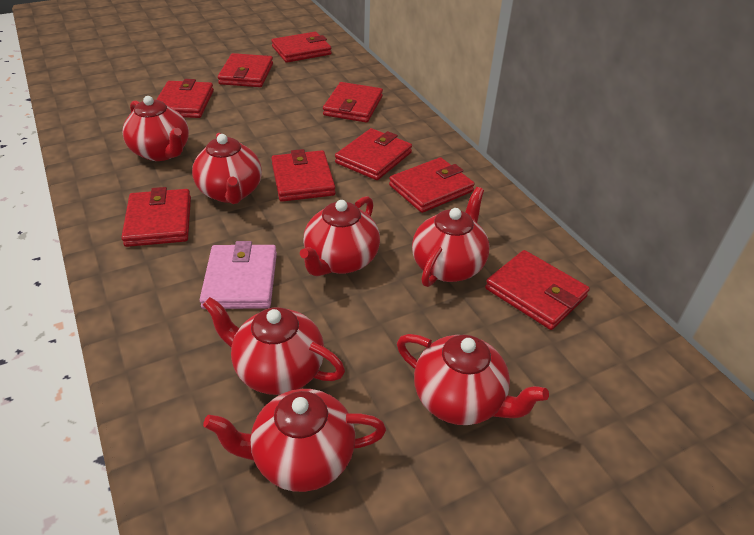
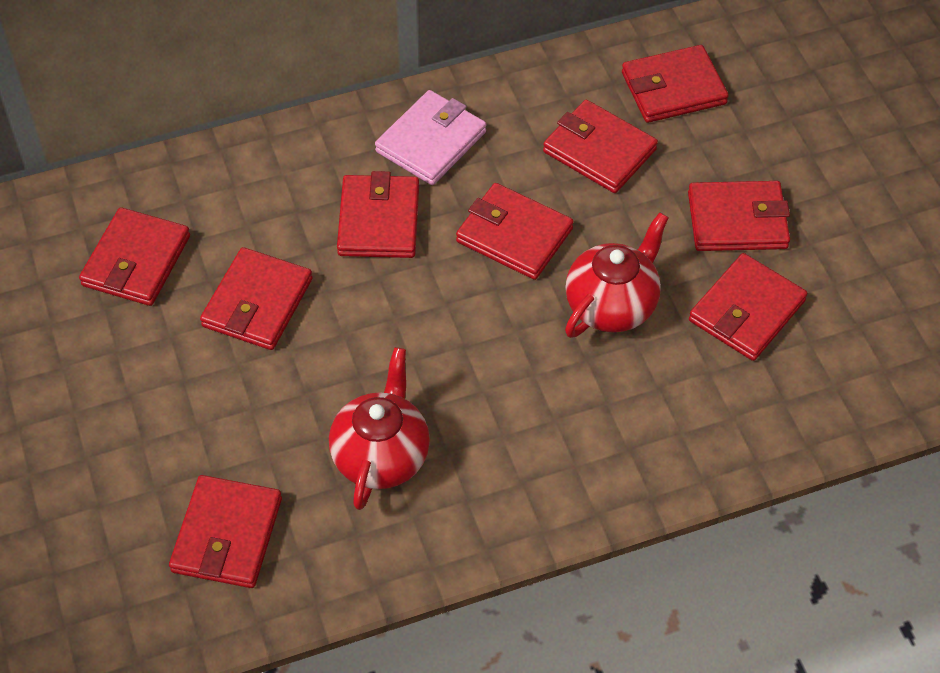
red teapot: 7 -> 2

